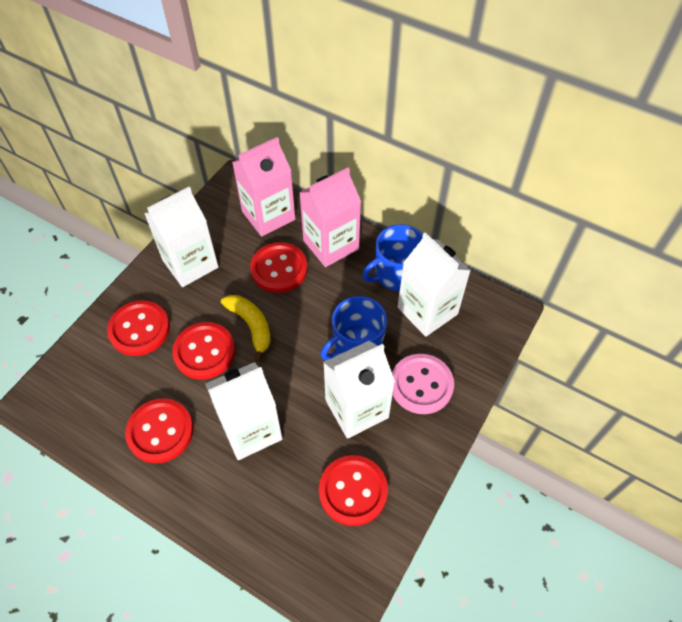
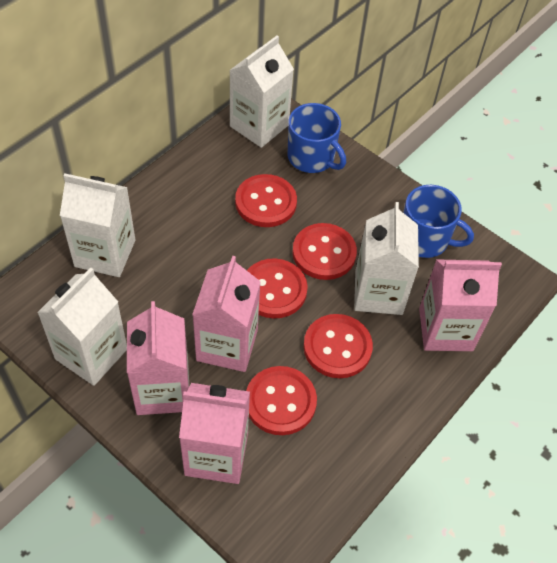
pink button: 1 -> 0
pink carton: 2 -> 4
yellow banana: 1 -> 0

